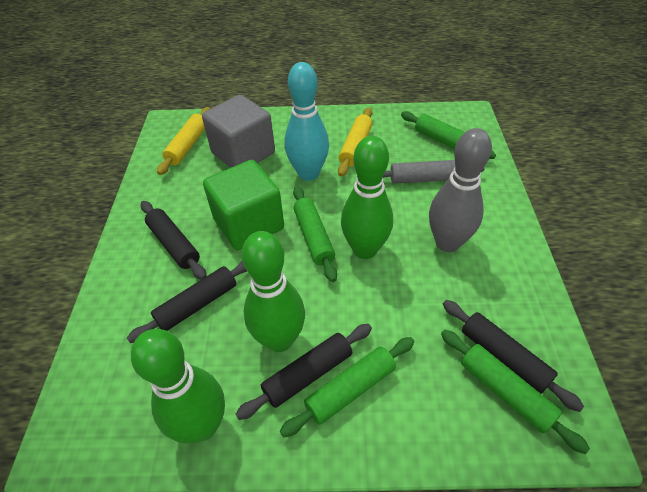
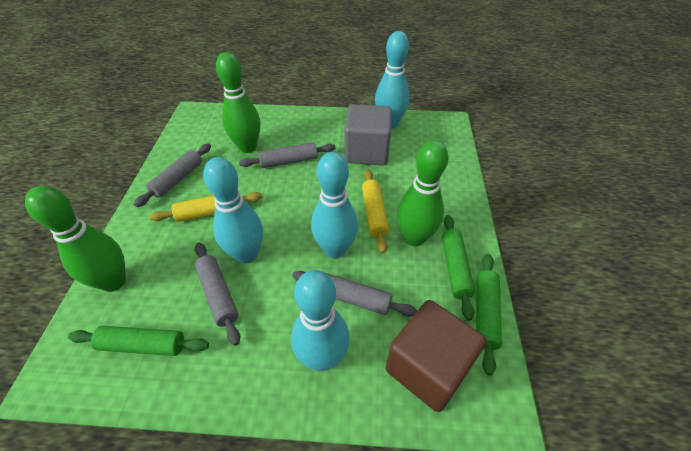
black rolling pin: 4 -> 0
brown cube: 0 -> 1
green cube: 1 -> 0
green rolling pin: 4 -> 3
grey bowling pin: 1 -> 0
grey rolling pin: 1 -> 4
turquoise bowling pin: 1 -> 4

